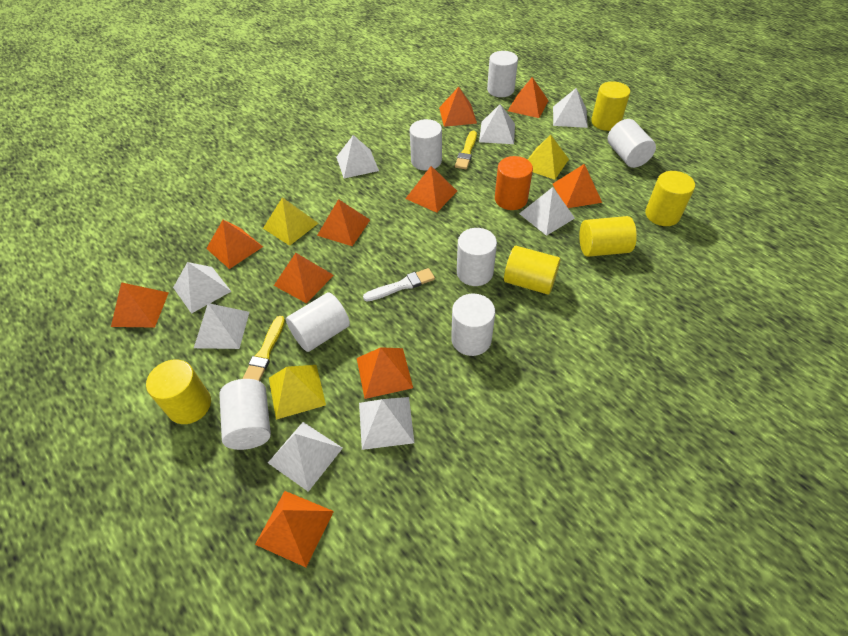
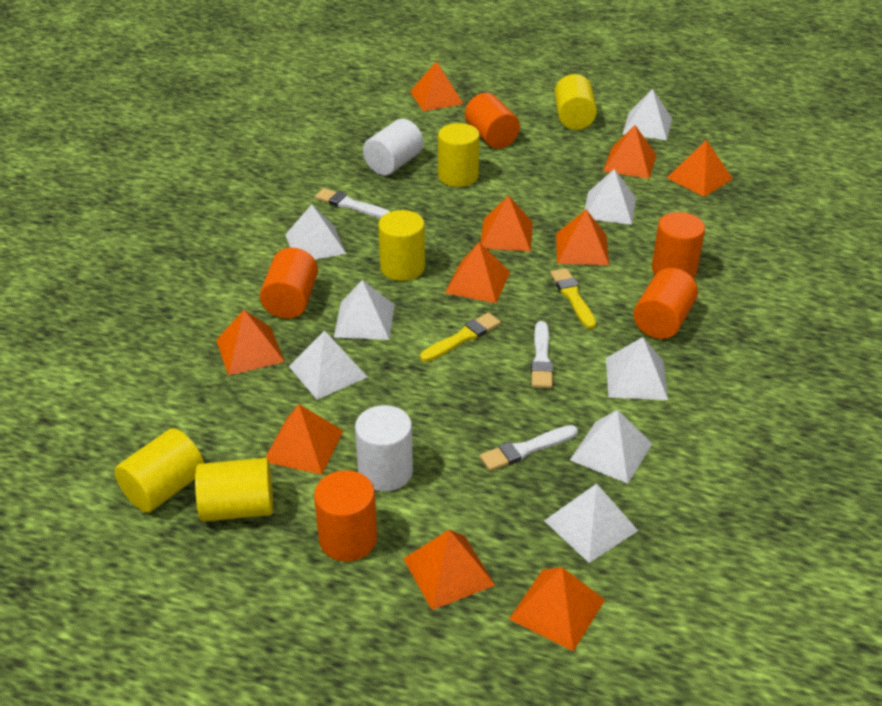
orange cylinder: 1 -> 5
white brush: 1 -> 3
white cylinder: 7 -> 2
yellow pyramid: 3 -> 0

